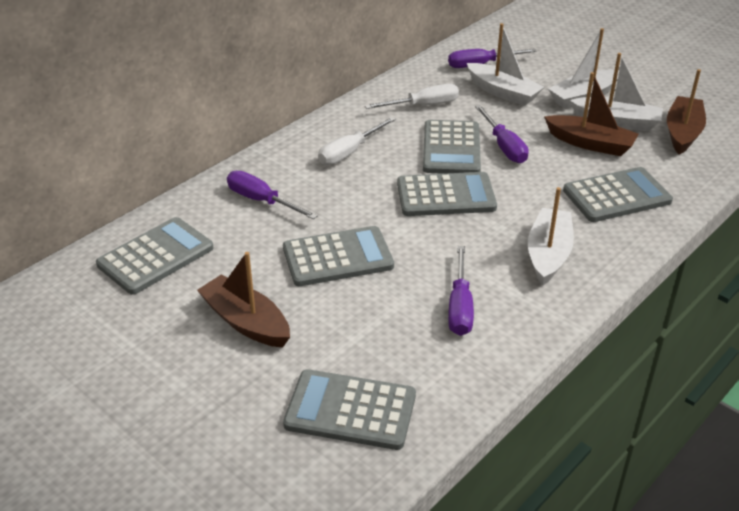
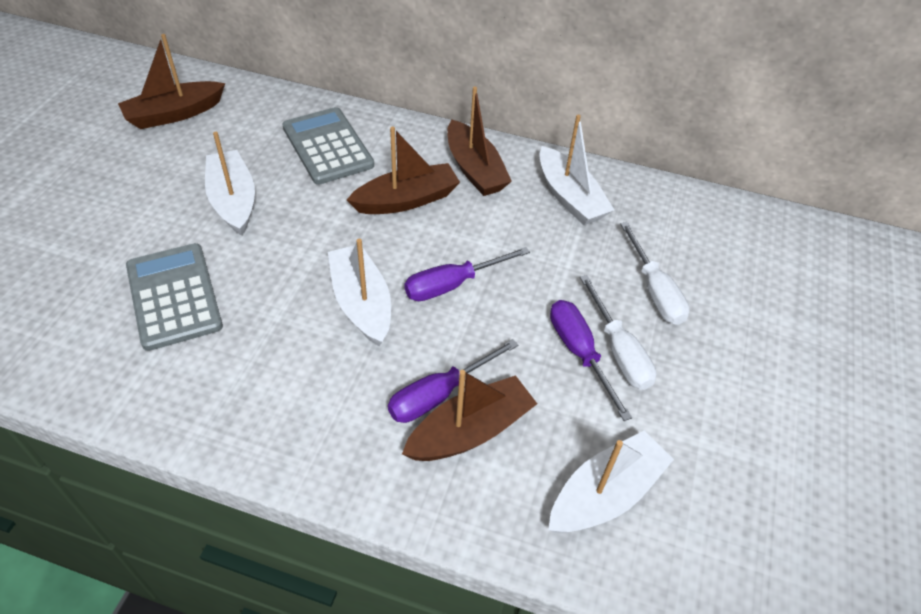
brown boat: 3 -> 4
grey calculator: 6 -> 2
purple screwdriver: 4 -> 3

